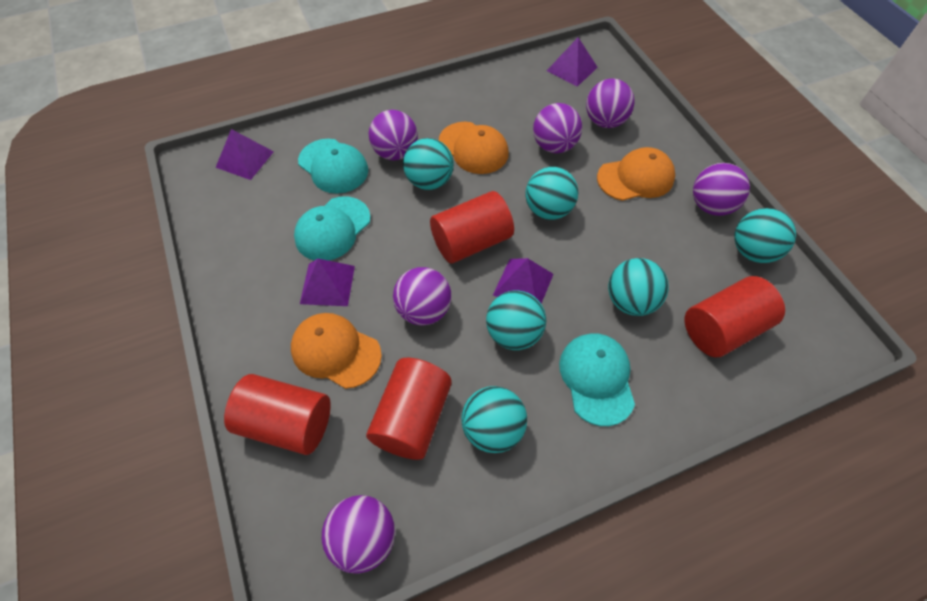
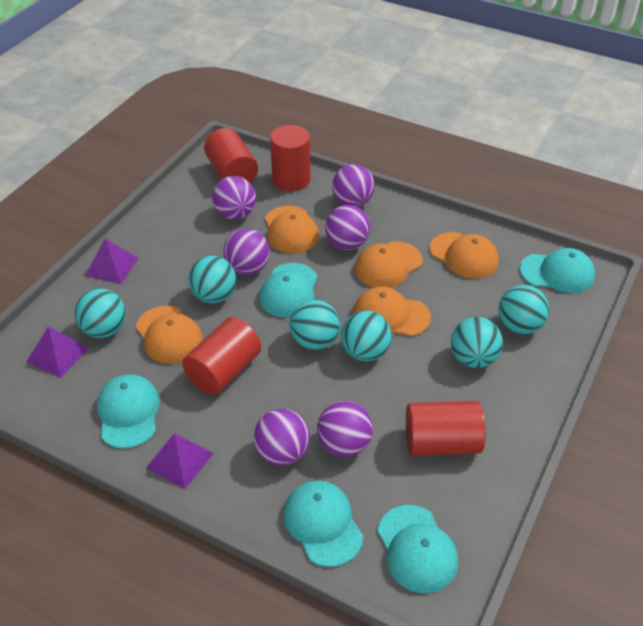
orange cap: 3 -> 5
purple pyramid: 4 -> 3
turquoise cap: 3 -> 5

